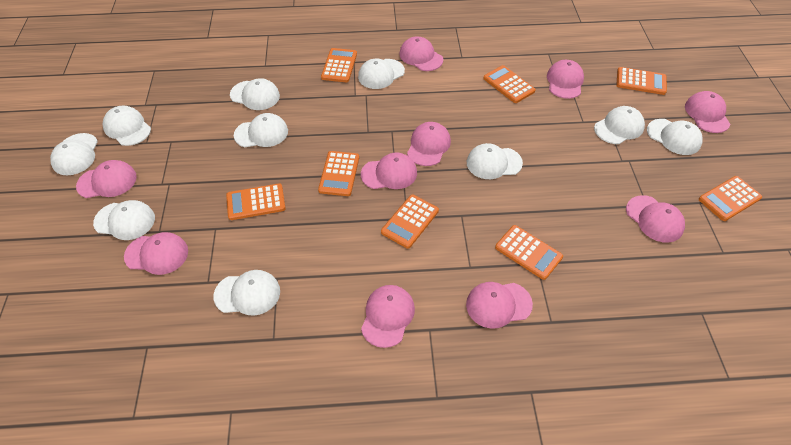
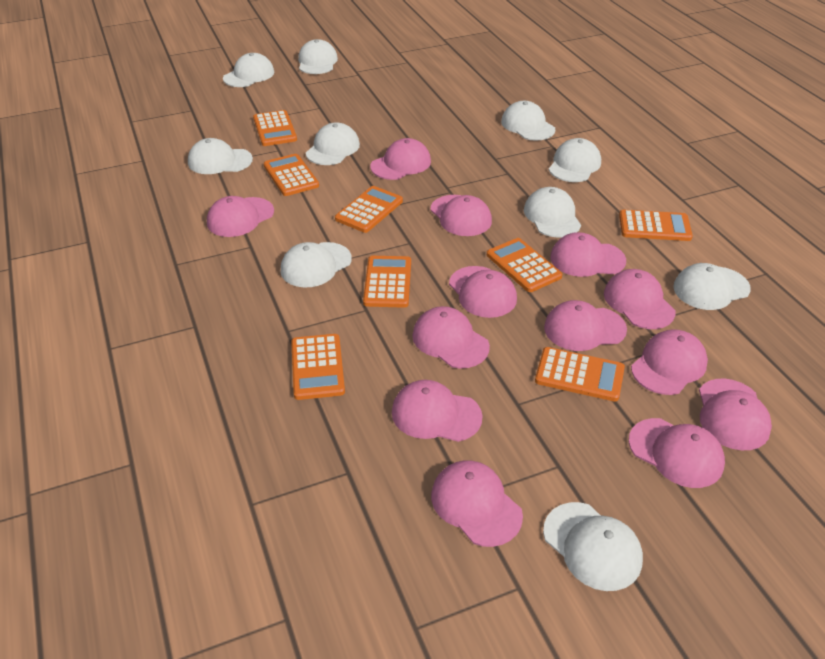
pink cap: 10 -> 13

